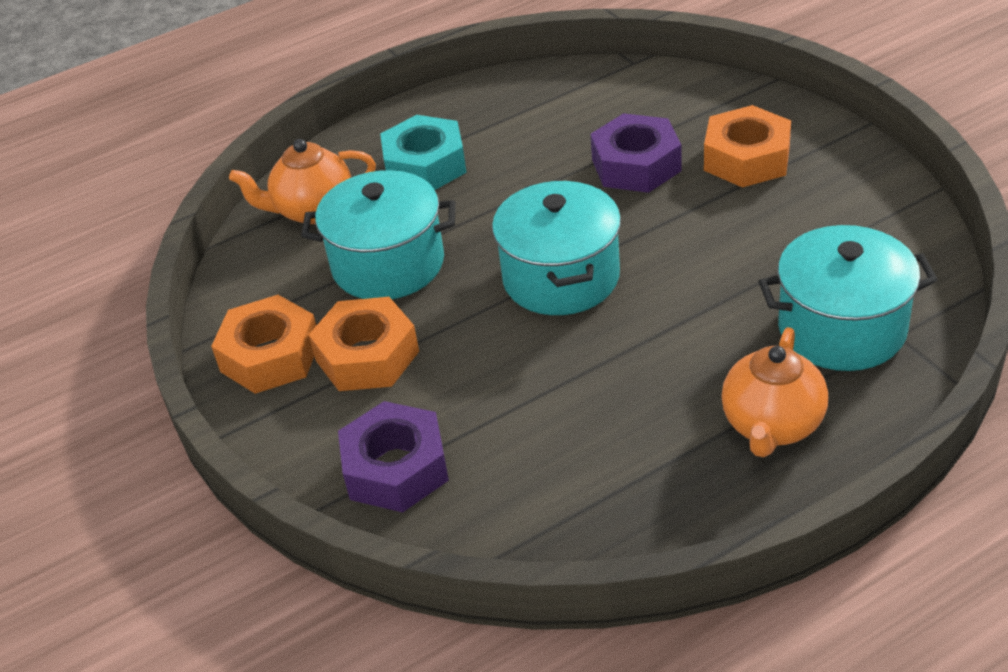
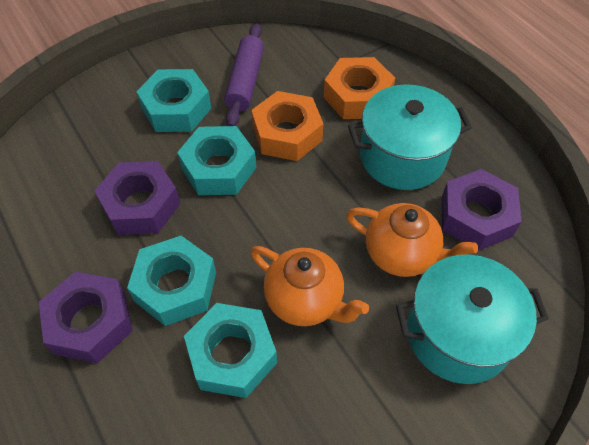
orange nut: 3 -> 2
purple nut: 2 -> 3
purple rolling pin: 0 -> 1
turquoise nut: 1 -> 4
turquoise pot: 3 -> 2

